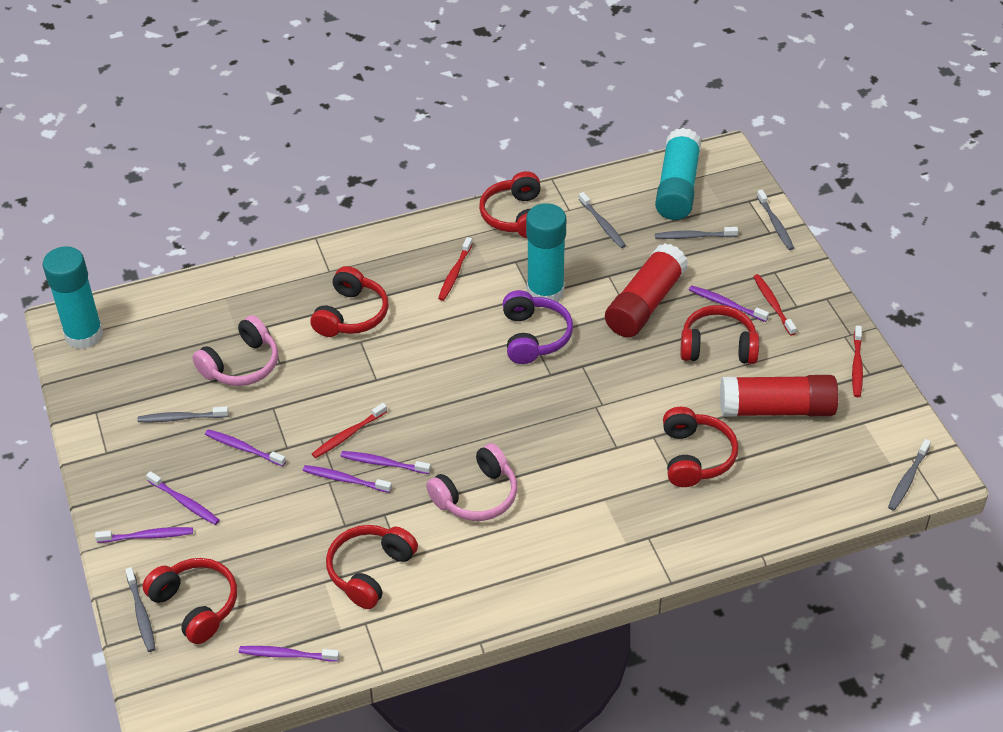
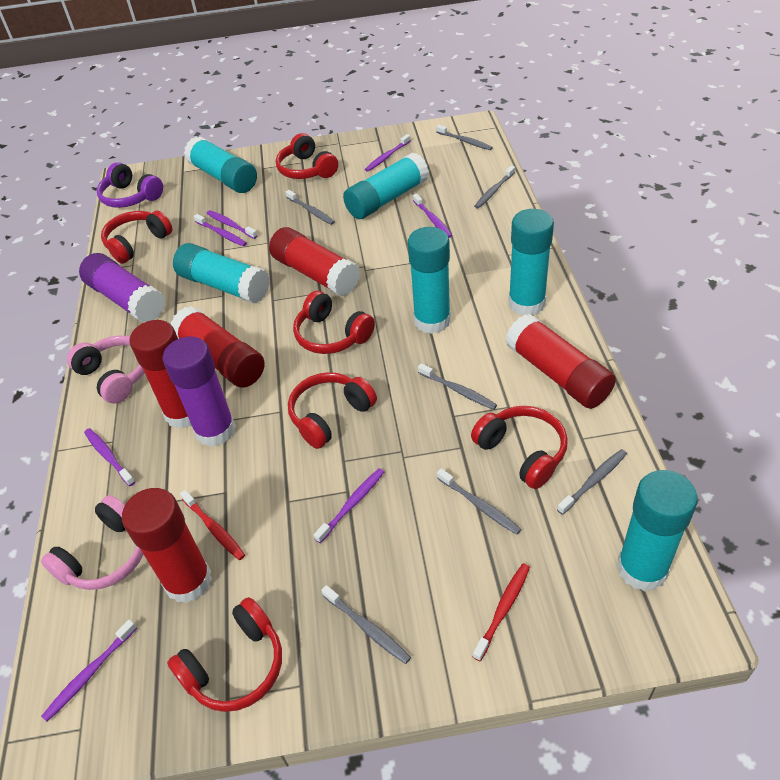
grey toothbrush: 6 -> 7
purple glue stick: 0 -> 2
red glue stick: 2 -> 5
red toothbrush: 4 -> 2
turquoise glue stick: 3 -> 6

